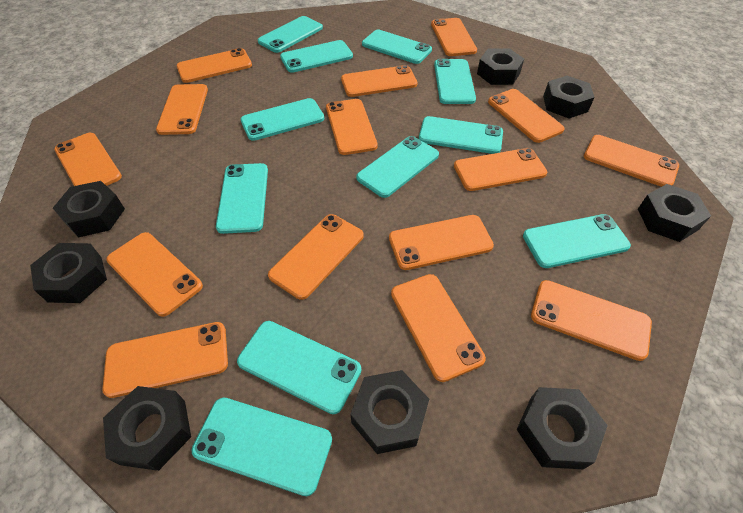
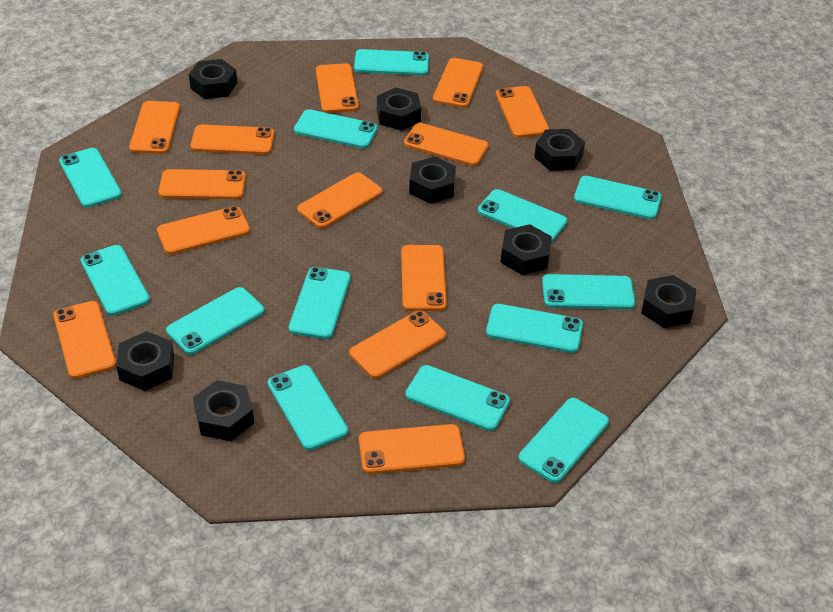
orange phone: 15 -> 13
turquoise phone: 11 -> 13

